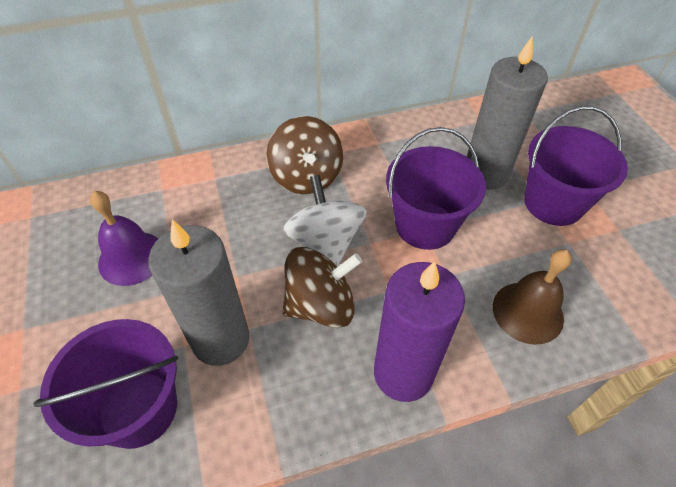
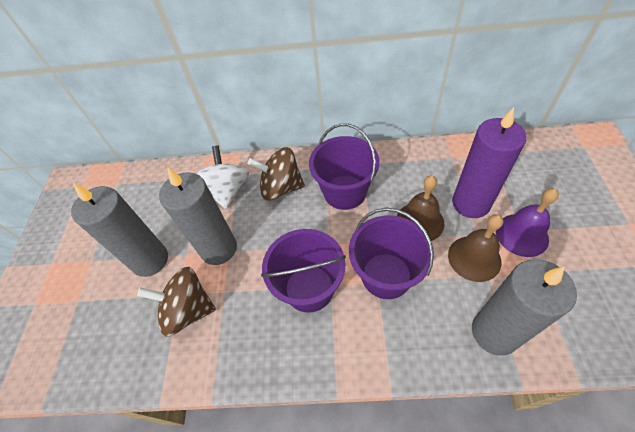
brown bell: 1 -> 2
grey candle: 2 -> 3

